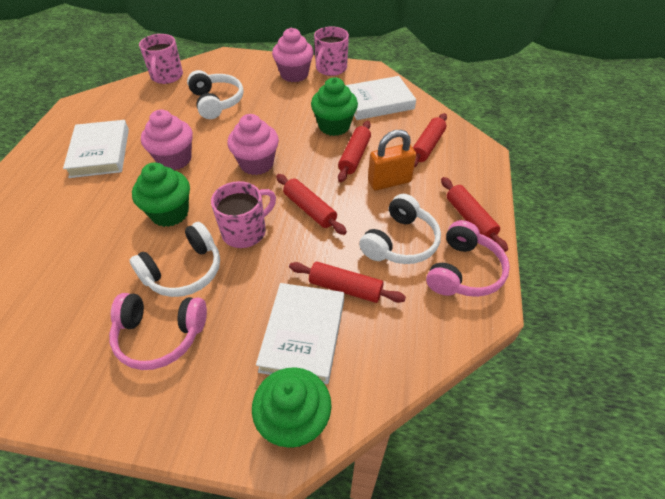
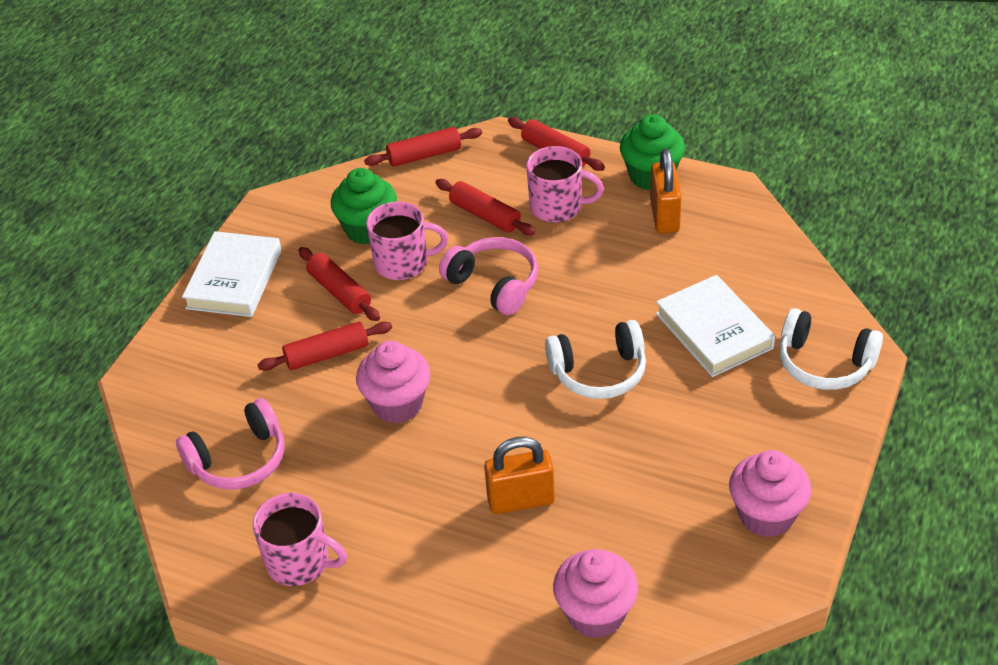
green cupcake: 3 -> 2
orange padlock: 1 -> 2
white book: 3 -> 2
white headphones: 3 -> 2

